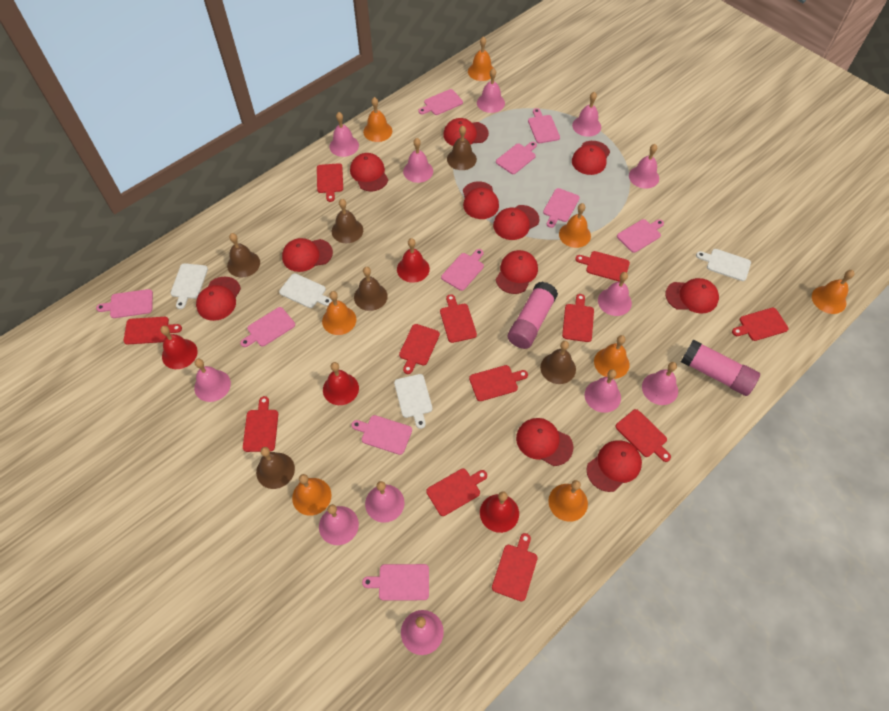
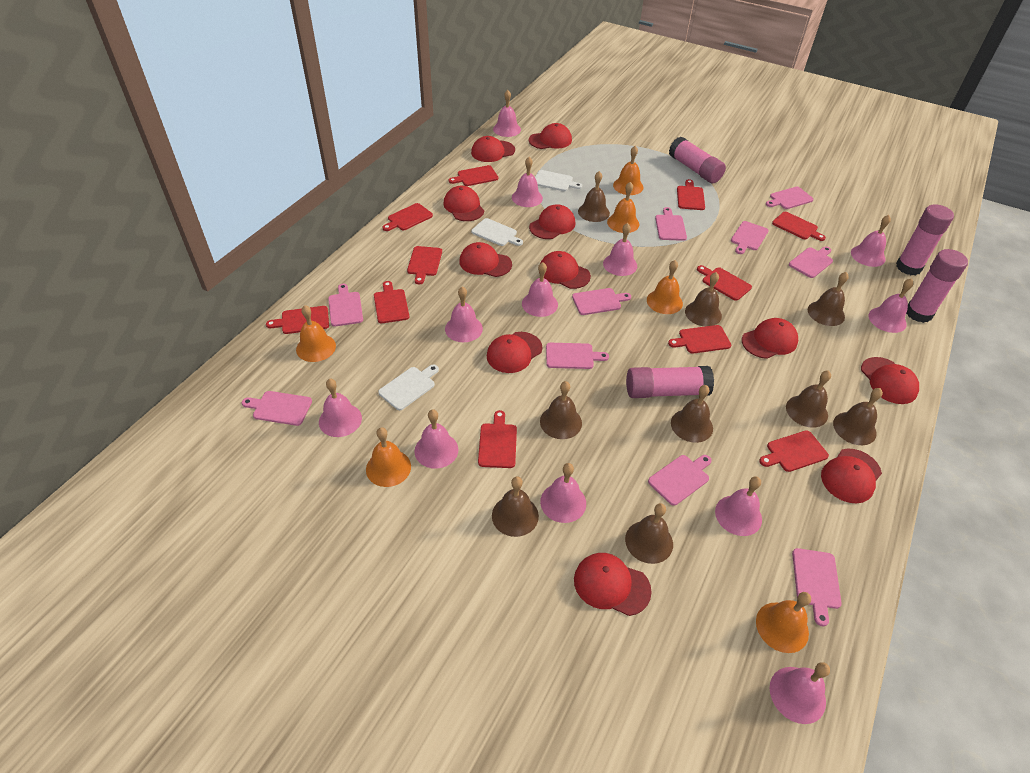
brown bell: 6 -> 9
orange bell: 8 -> 6
pink glue stick: 2 -> 4
red bell: 4 -> 0
red cutting board: 12 -> 11
white cutting board: 4 -> 3

